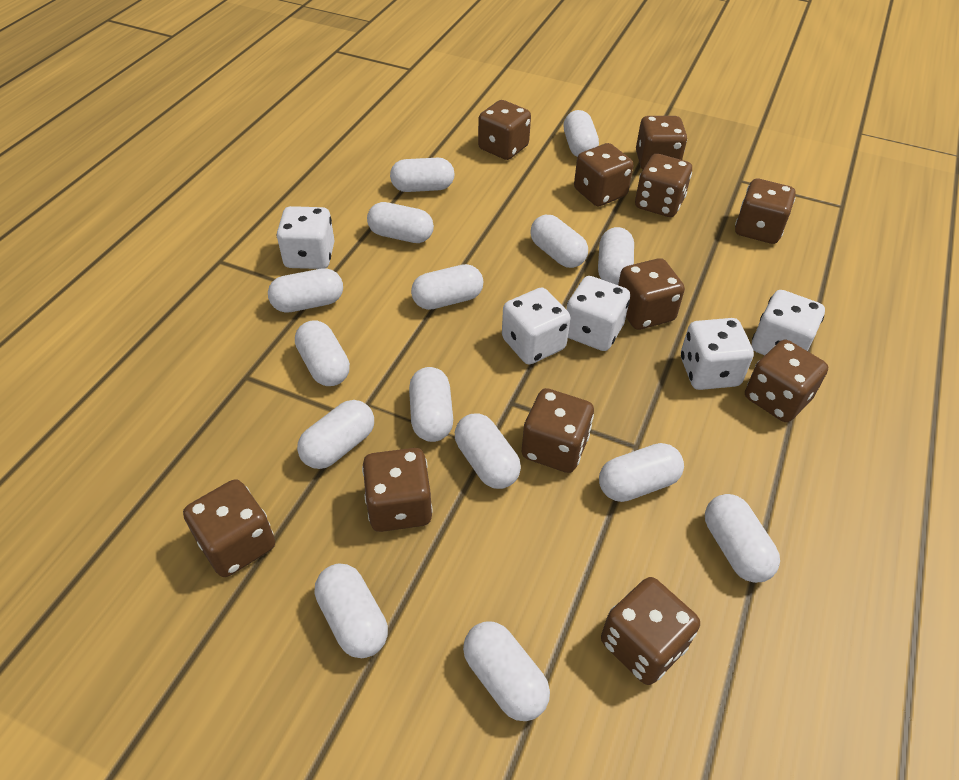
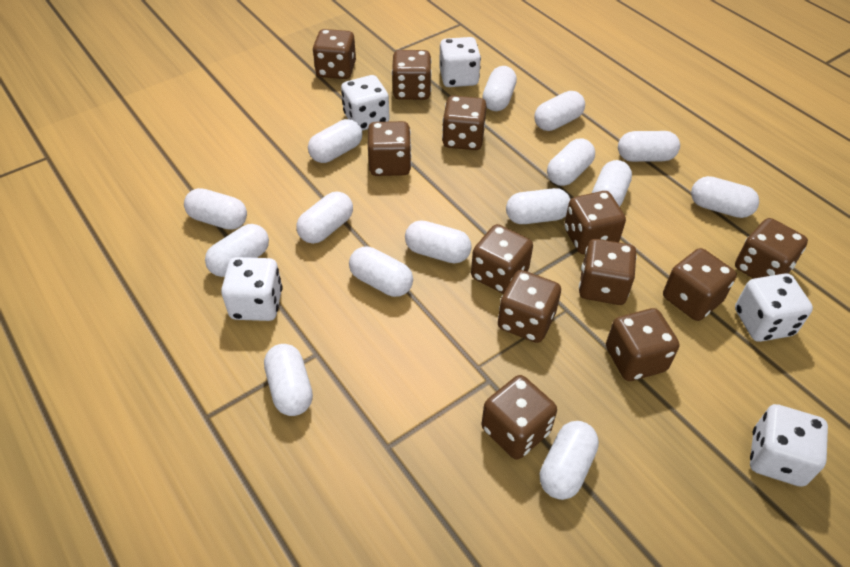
brown dice: 11 -> 12

